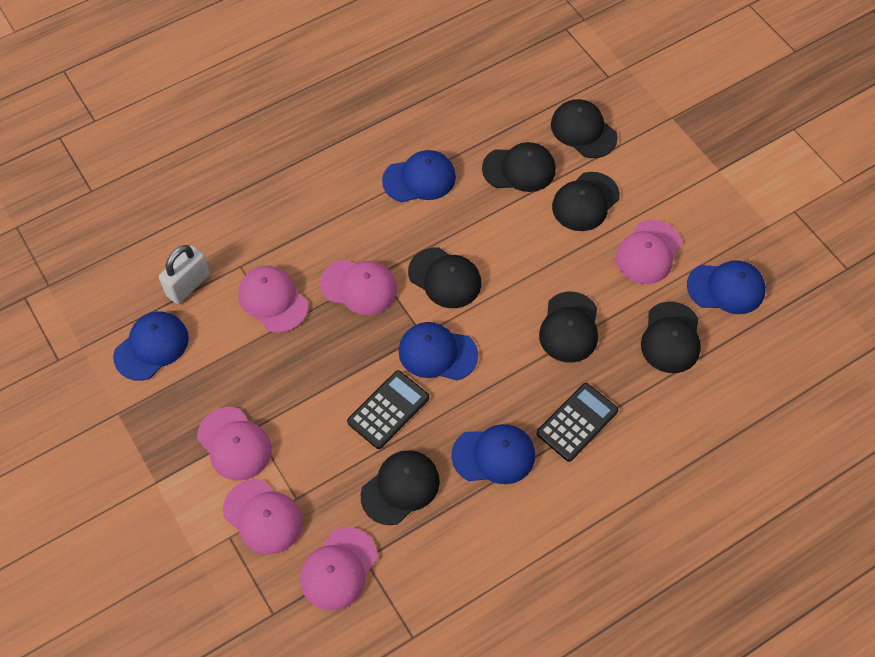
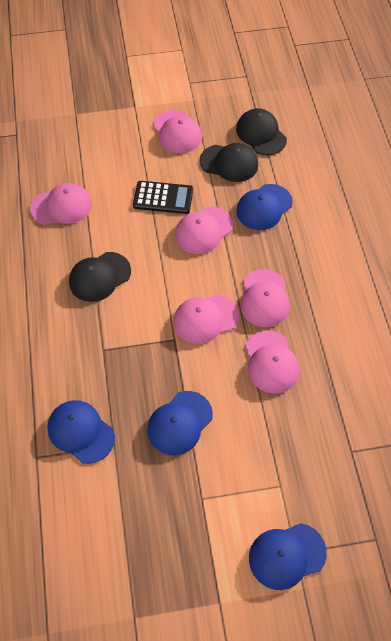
black calculator: 2 -> 1
black cap: 7 -> 3
blue cap: 5 -> 4
white padlock: 1 -> 0

